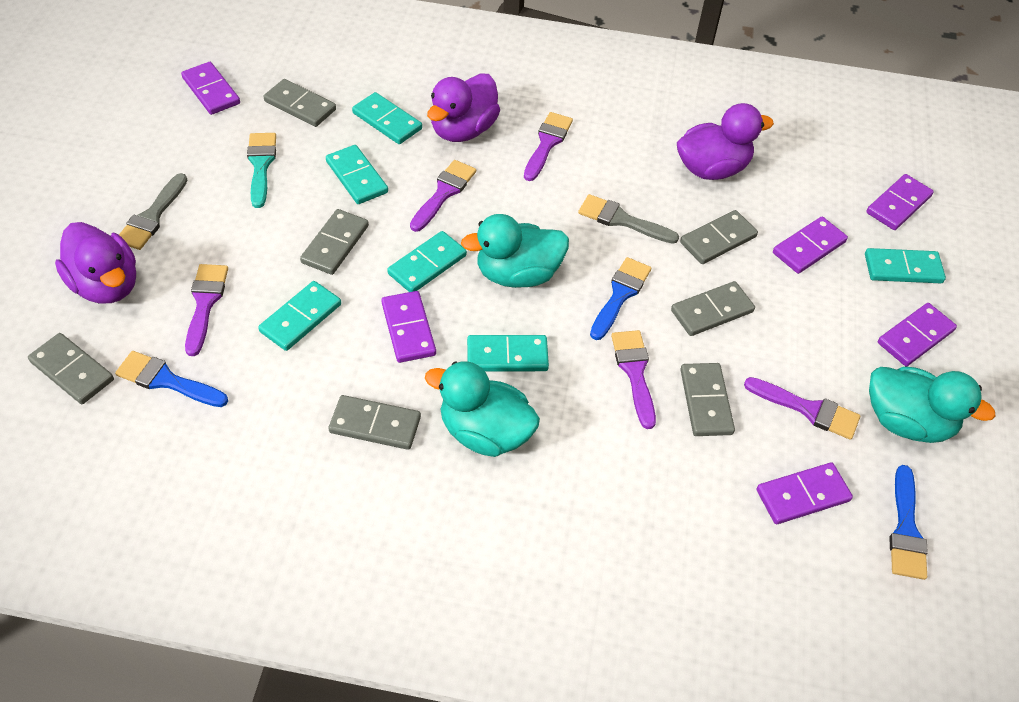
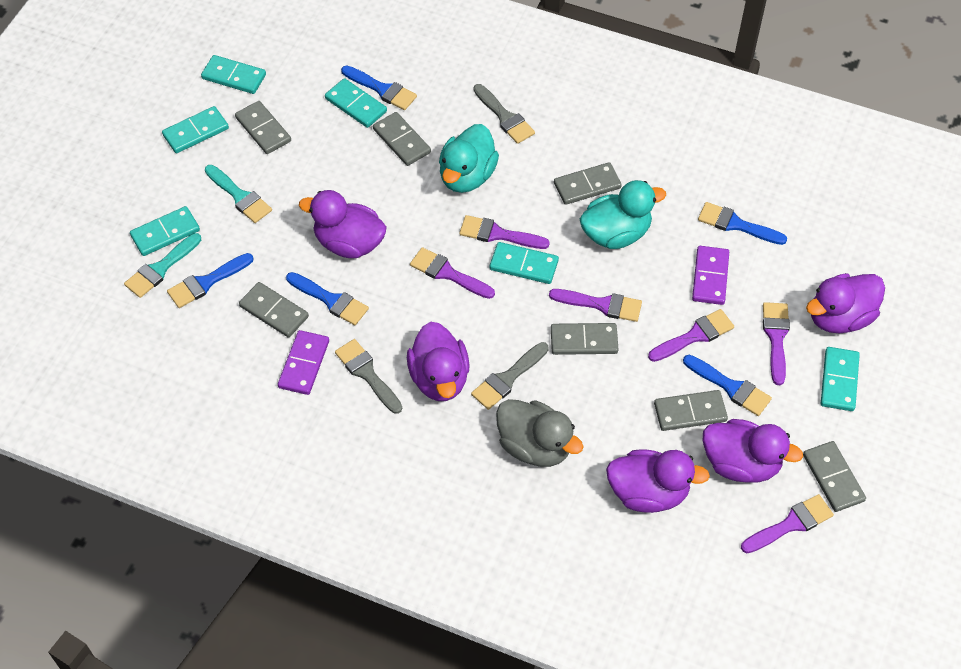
blue brush: 3 -> 5
grey brush: 2 -> 3
grey duck: 0 -> 1
purple brush: 5 -> 6
purple domino: 6 -> 2
purple duck: 3 -> 5
turquoise brush: 1 -> 2
turquoise duck: 3 -> 2

